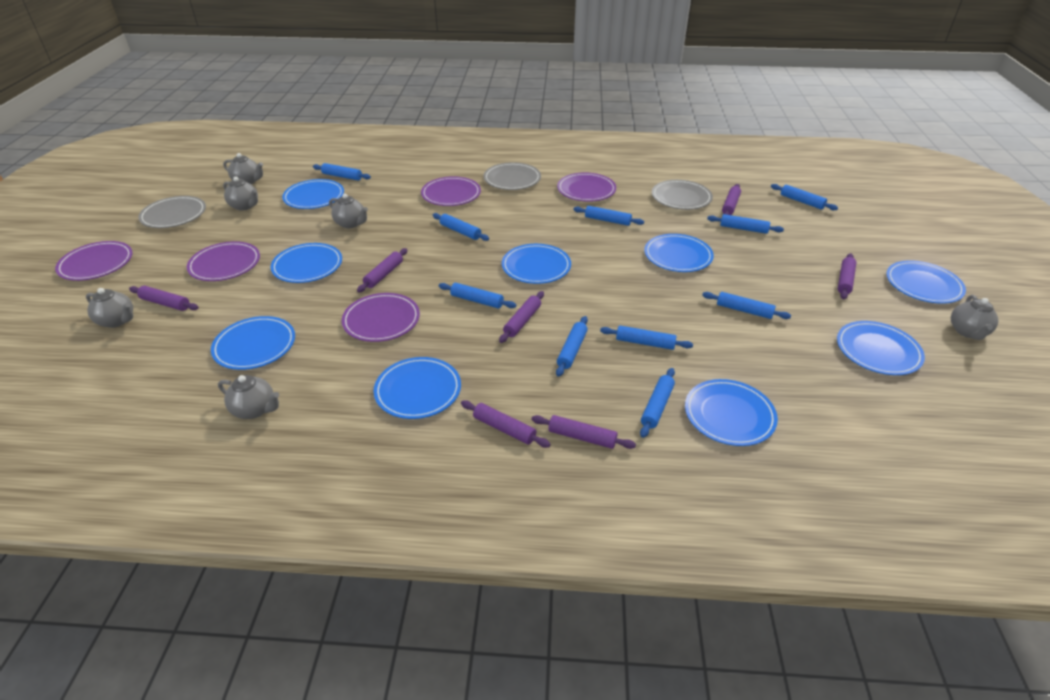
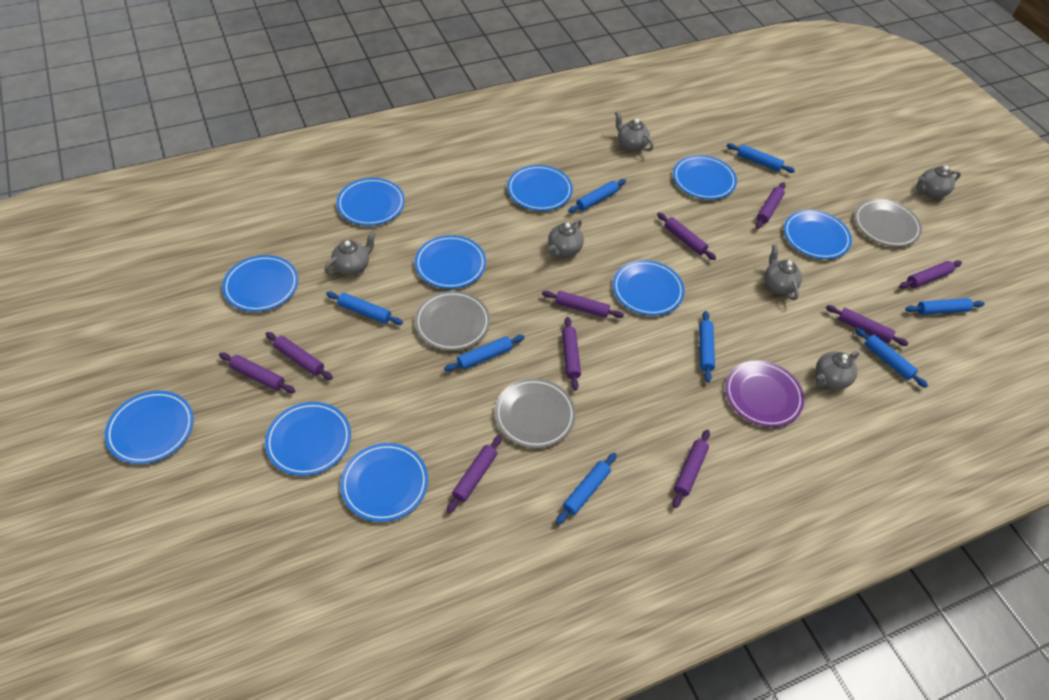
blue plate: 9 -> 10
blue rolling pin: 10 -> 8
purple plate: 5 -> 1
purple rolling pin: 7 -> 10

